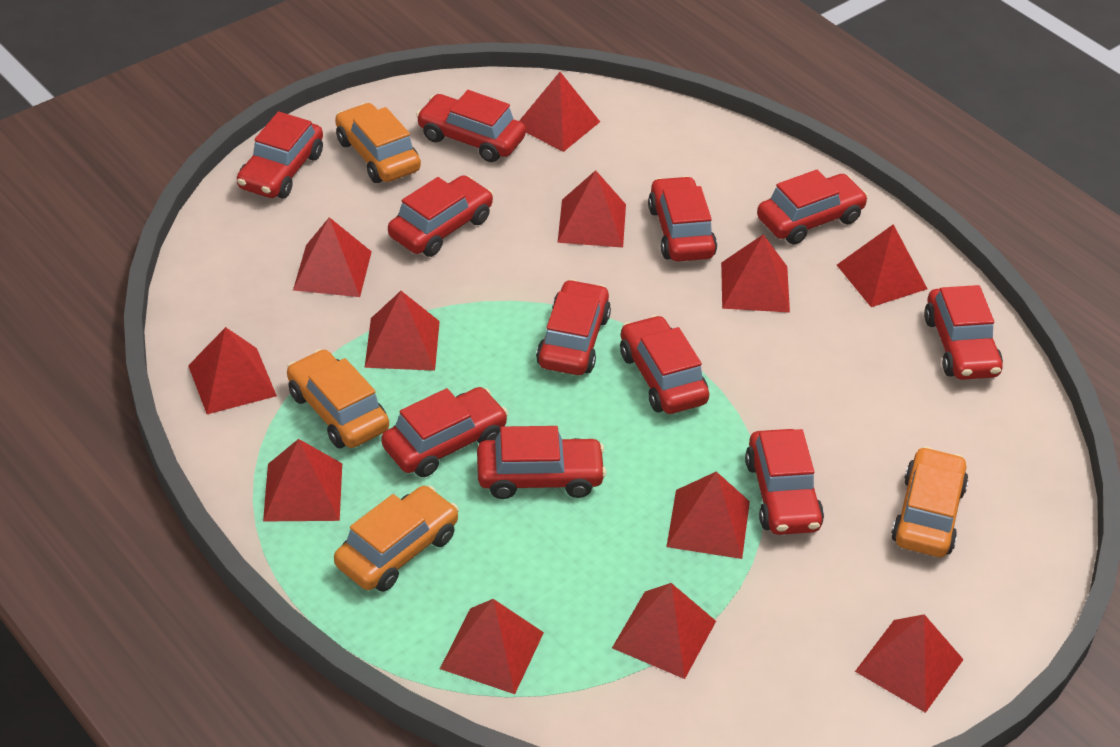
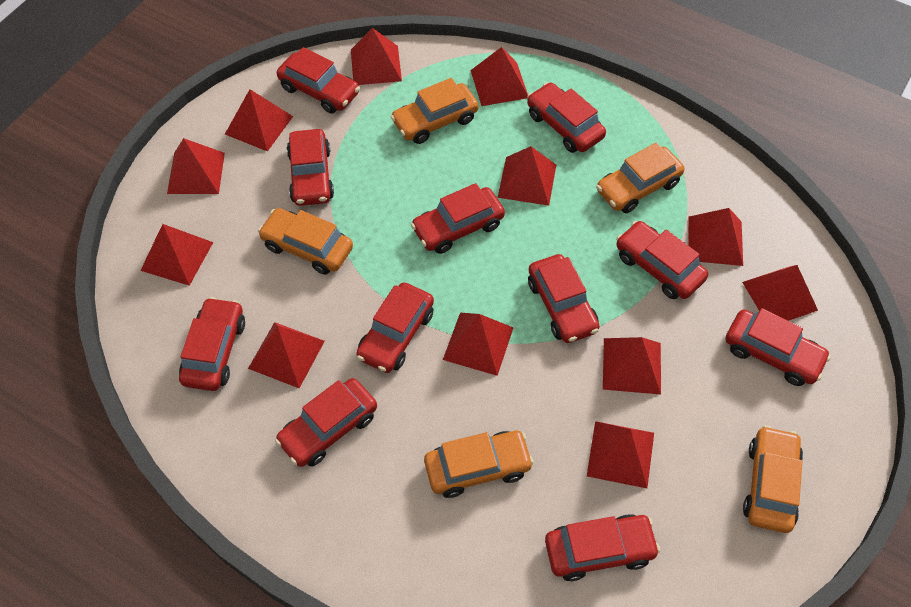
orange car: 4 -> 5

